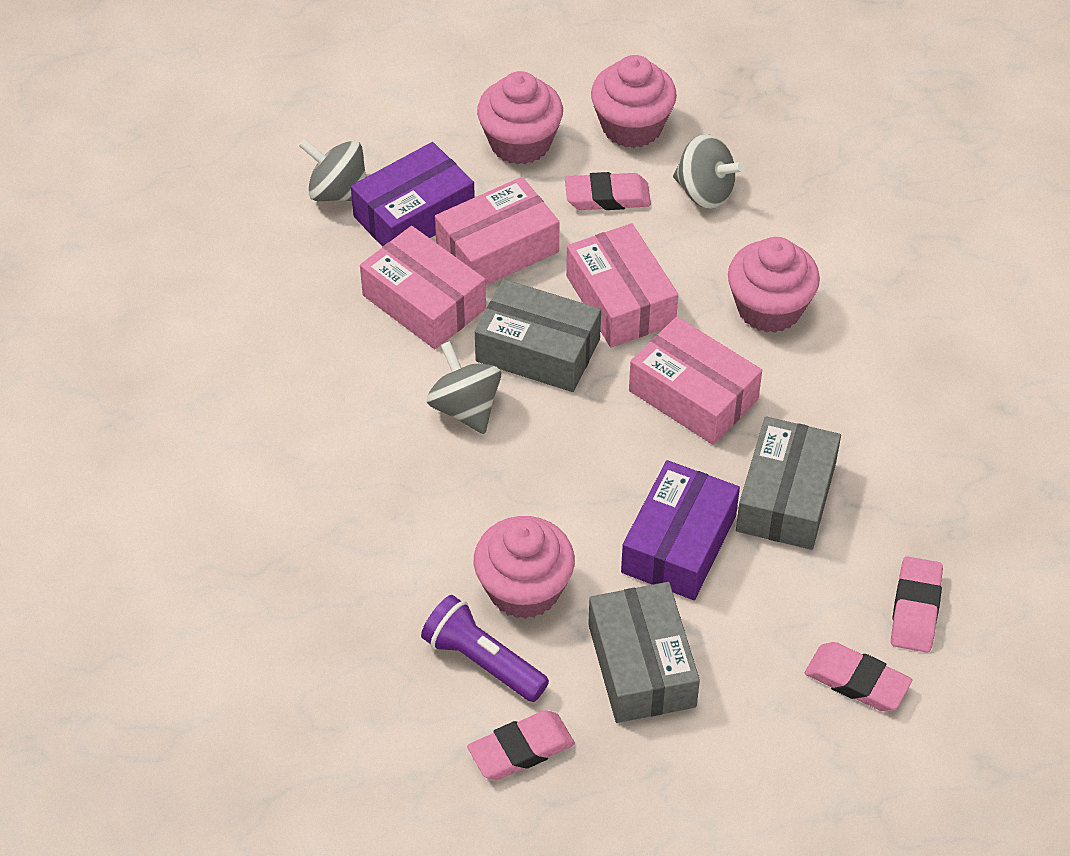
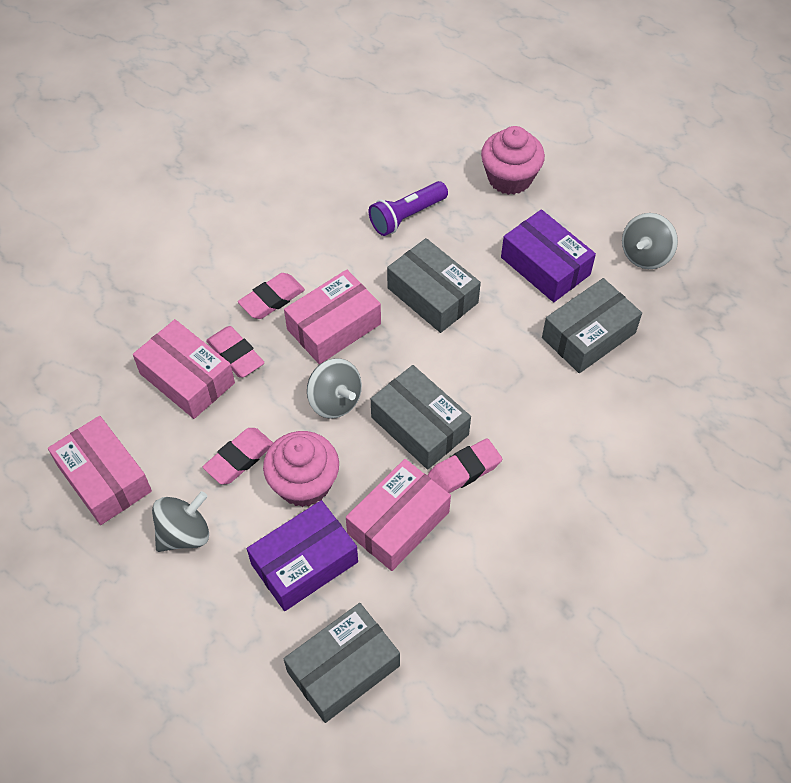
grey box: 3 -> 4
pink cupcake: 4 -> 2

